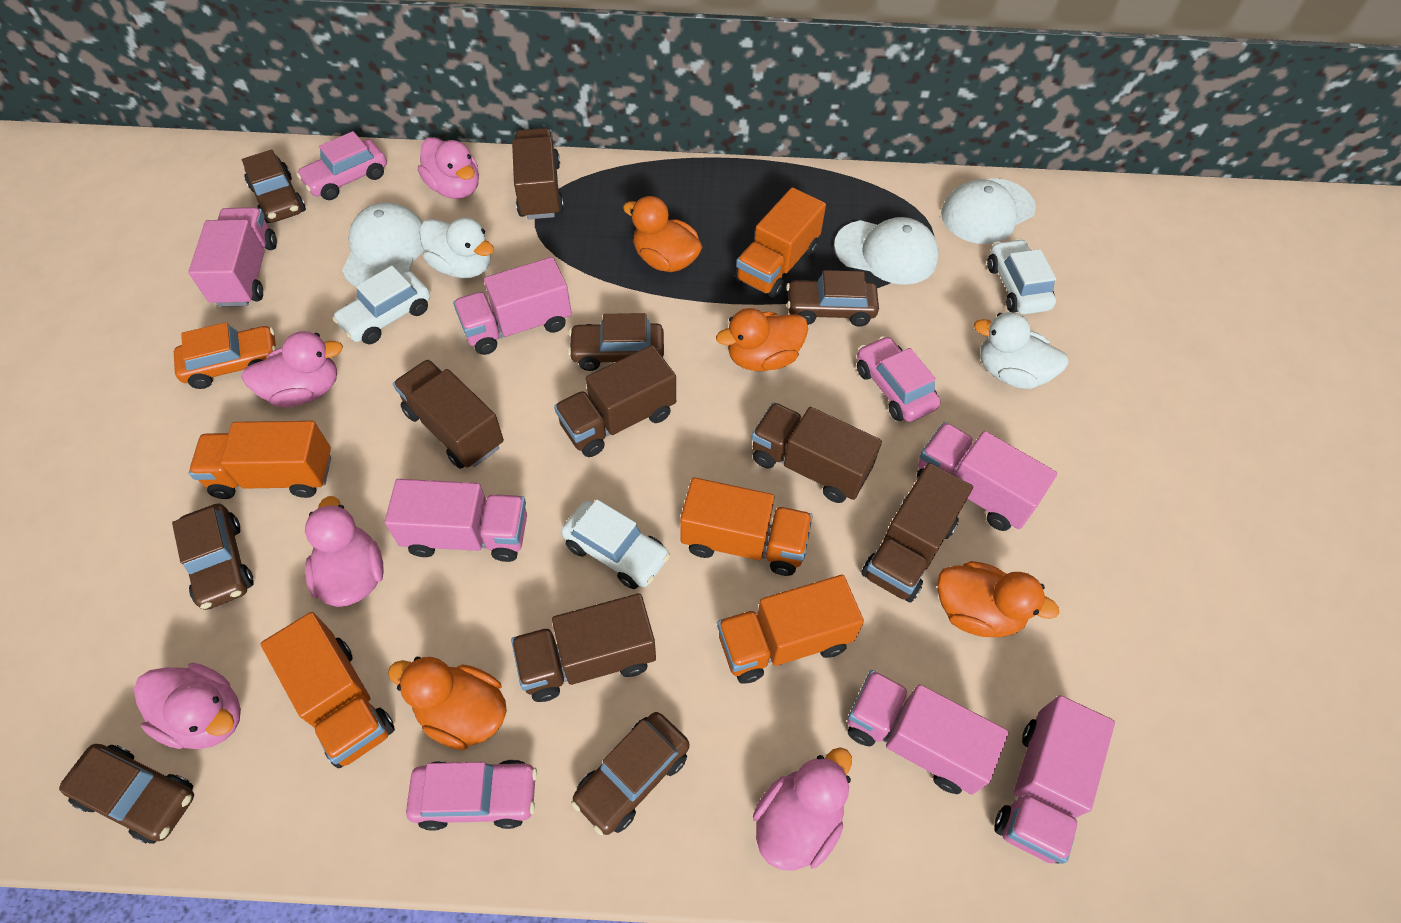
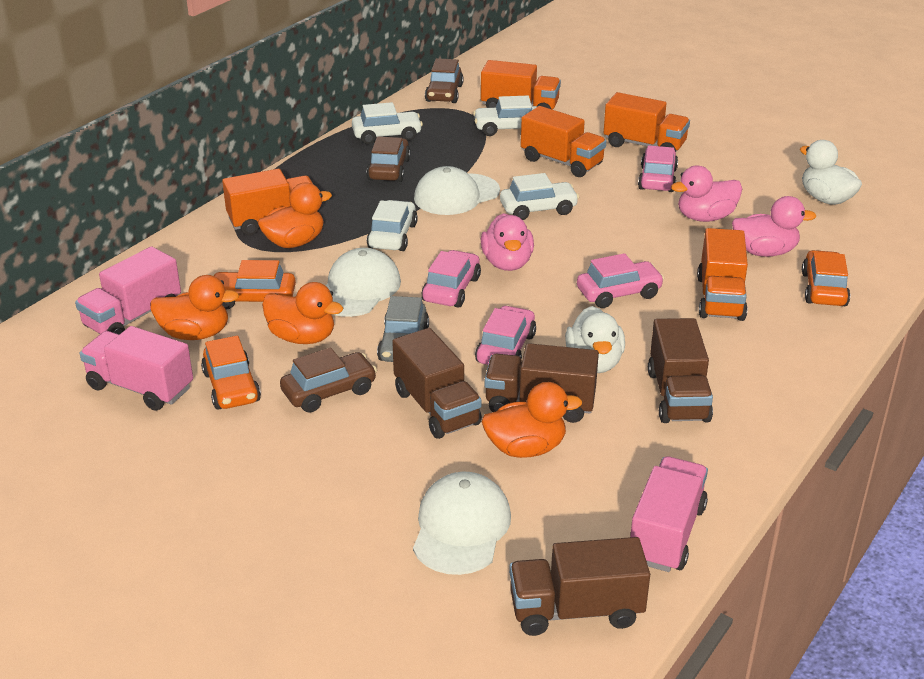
brown car: 6 -> 3
brown truck: 6 -> 4
grey car: 0 -> 1
orange car: 1 -> 3
pink car: 3 -> 4
pink duck: 5 -> 3
pink truck: 6 -> 3
white car: 3 -> 4

